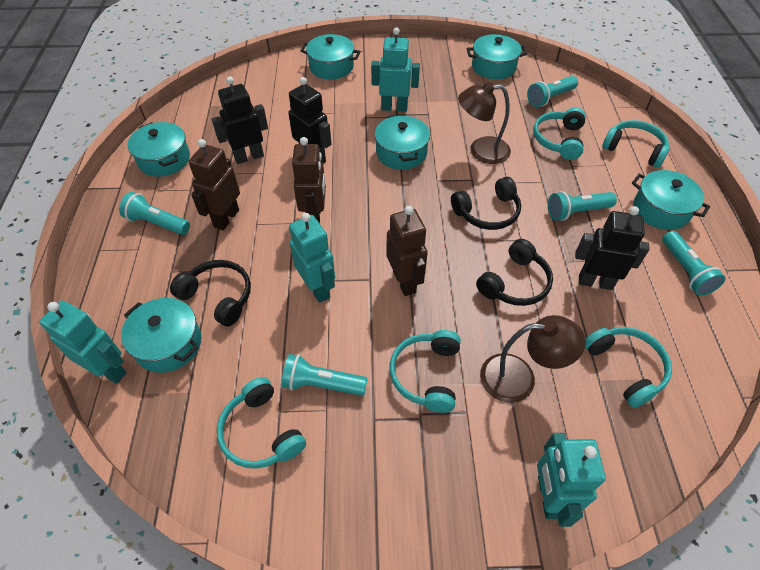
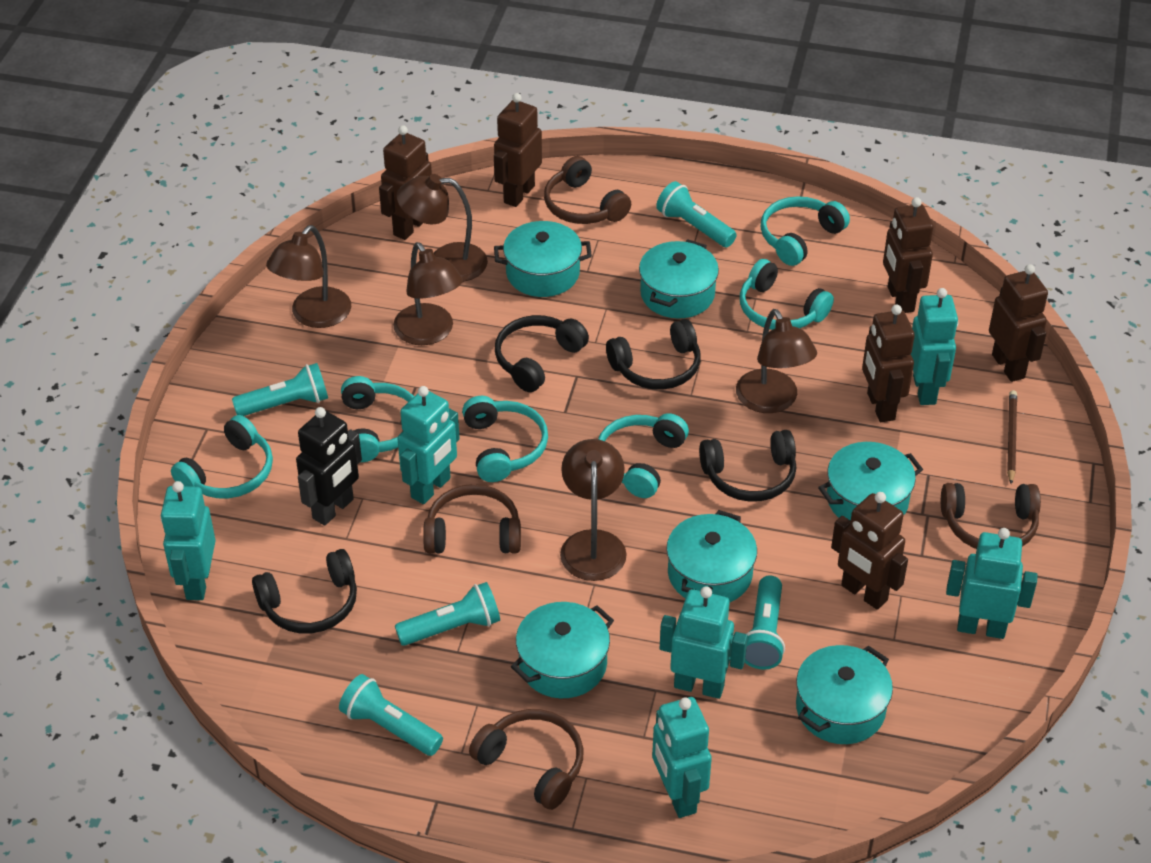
black headphones: 3 -> 4
black robot: 3 -> 1
brown headphones: 0 -> 4
brown lamp: 2 -> 5
brown pencil: 0 -> 1
brown robot: 3 -> 6
turquoise headphones: 5 -> 6
turquoise robot: 4 -> 6

